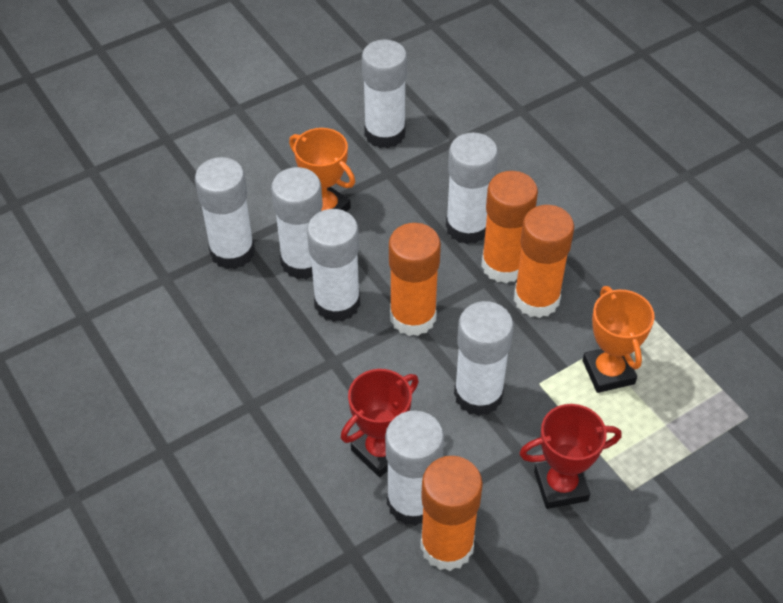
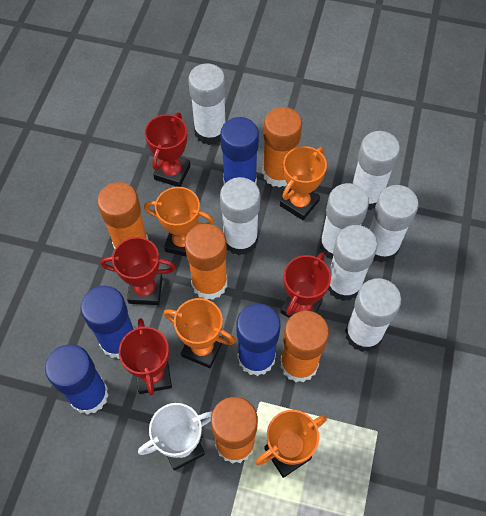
blue glue stick: 0 -> 4
orange glue stick: 4 -> 5
orange trophy: 2 -> 4
red trophy: 2 -> 4
white trophy: 0 -> 1

